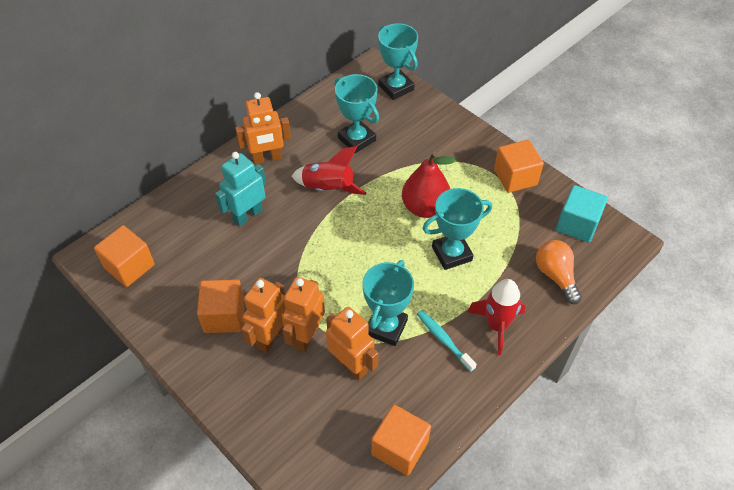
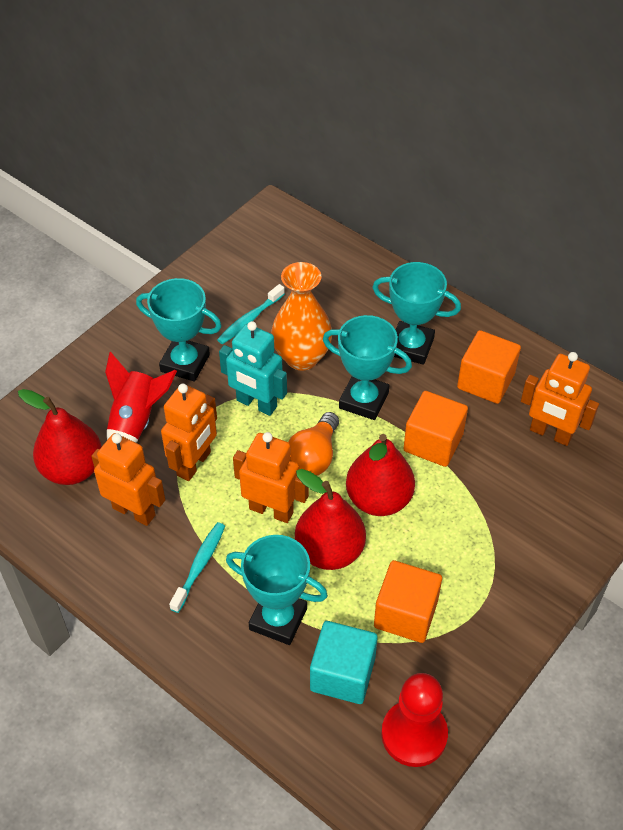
orange cube: 4 -> 3
orange vase: 0 -> 1
red pawn: 0 -> 1
red pear: 1 -> 3
red rocket: 2 -> 1
turquoise toothbrush: 1 -> 2

